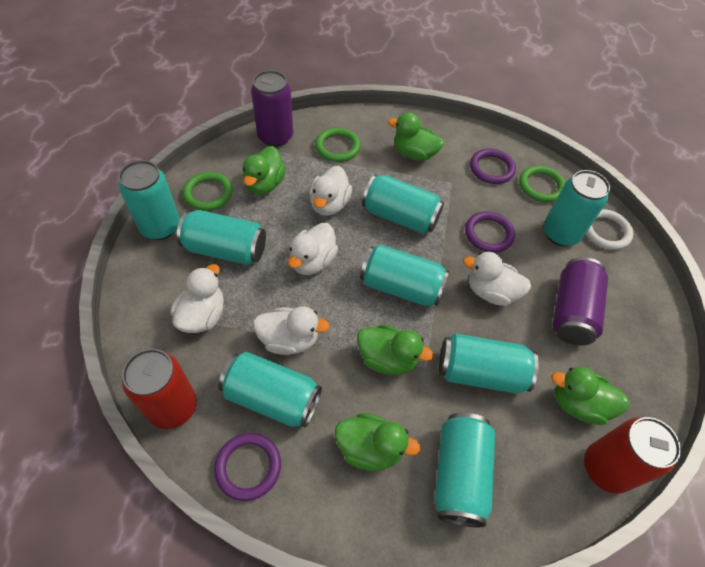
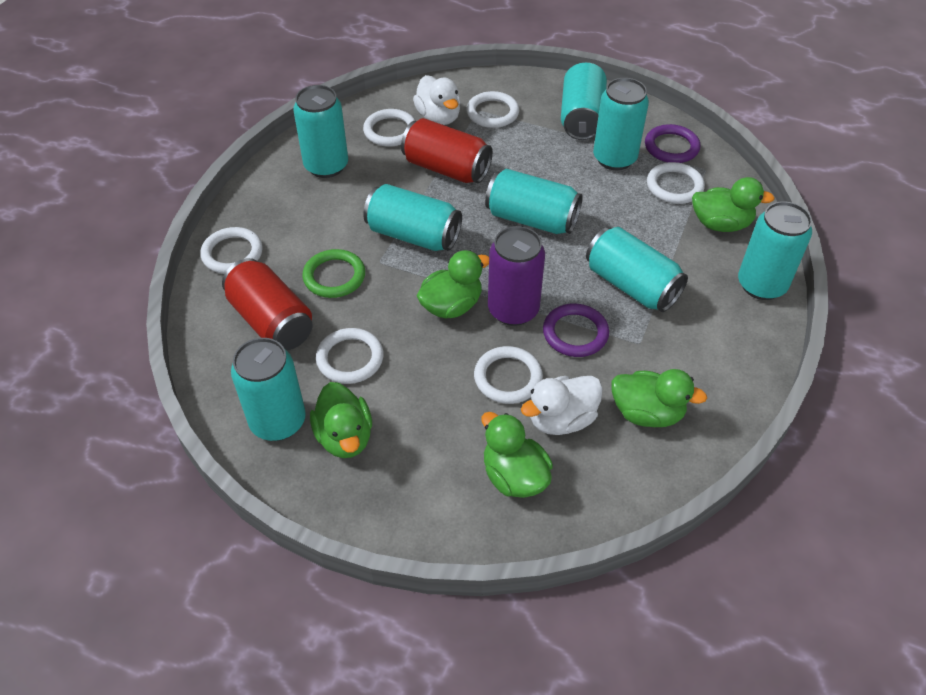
green ring: 3 -> 1
purple can: 2 -> 1
purple ring: 3 -> 2
white duck: 5 -> 2
white ring: 1 -> 6

